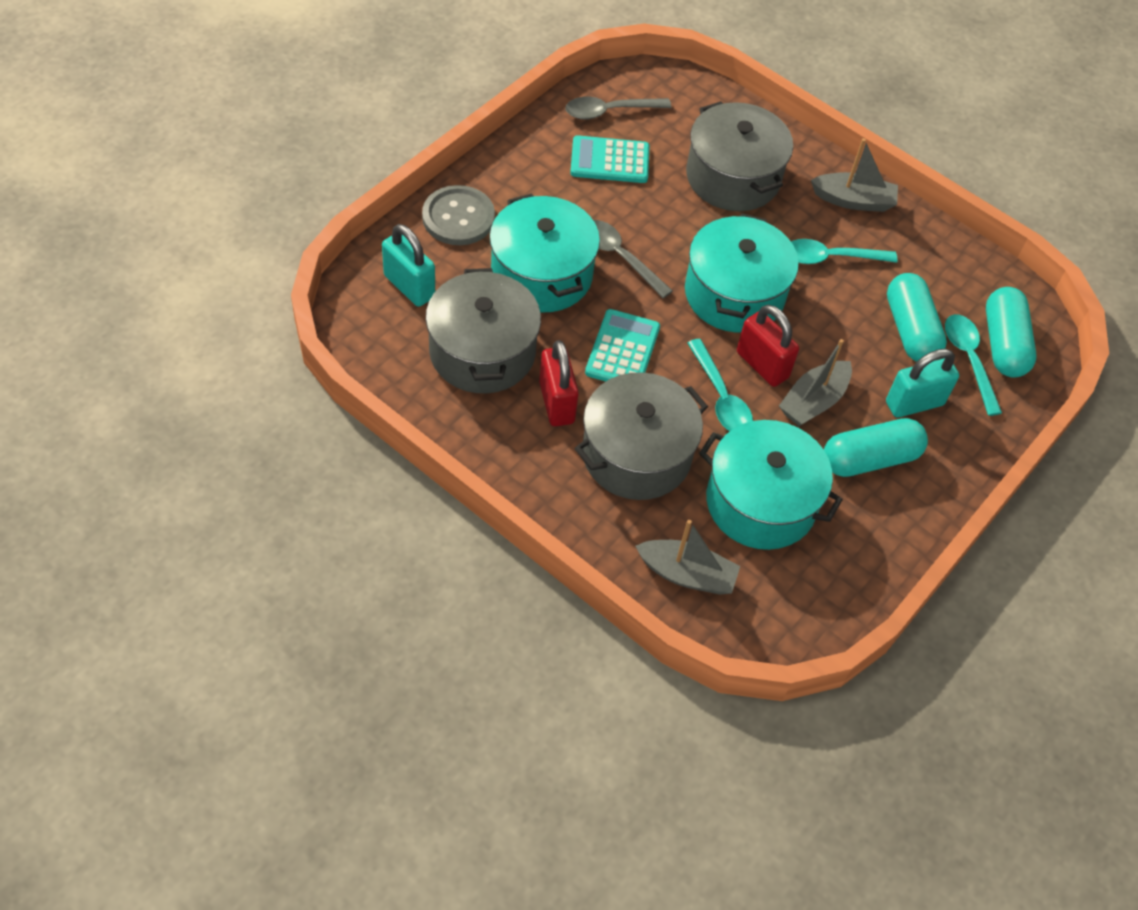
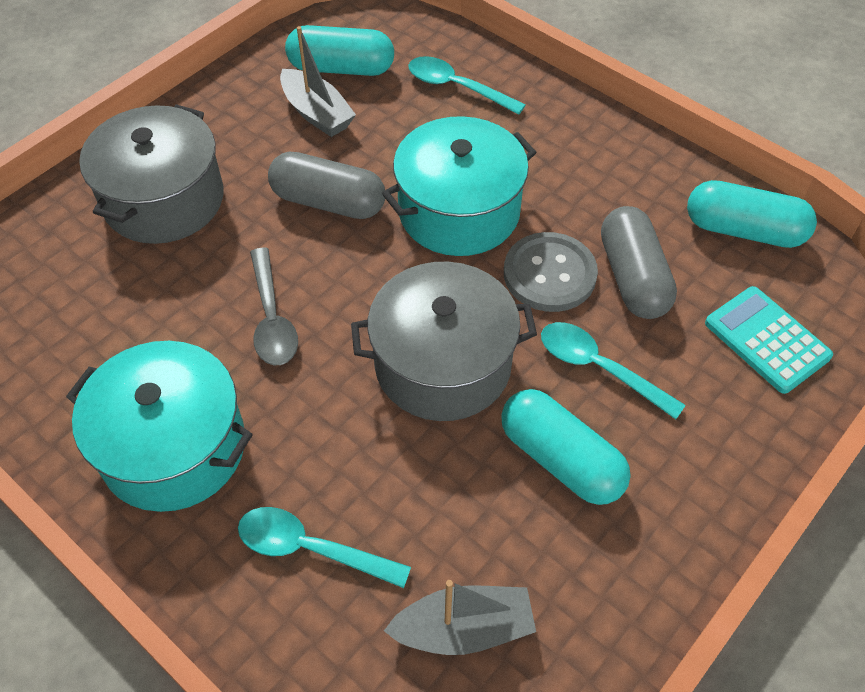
grey boat: 3 -> 2
grey capsule: 0 -> 2
grey pot: 3 -> 2
grey spoon: 2 -> 1
red padlock: 2 -> 0
turquoise calculator: 2 -> 1
turquoise padlock: 2 -> 0
turquoise pot: 3 -> 2

